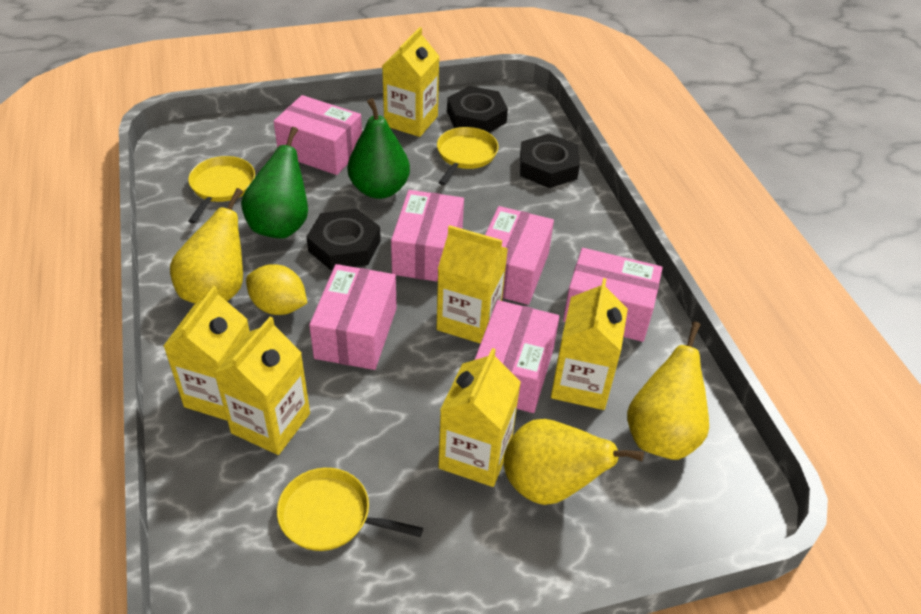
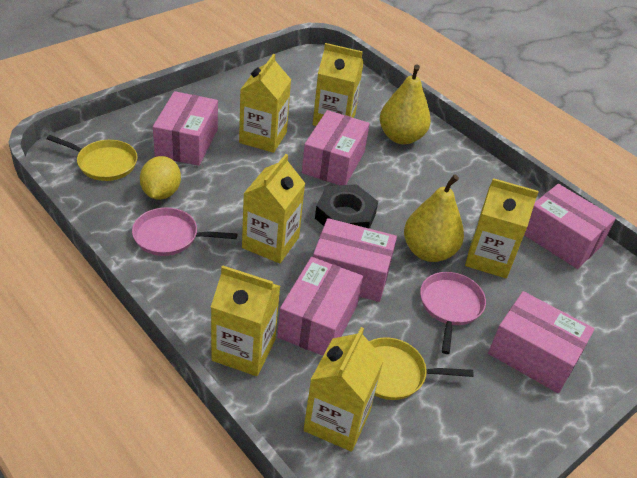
black nut: 3 -> 1
green pear: 2 -> 0
pink pan: 0 -> 2
yellow pan: 3 -> 2
yellow pear: 3 -> 2

